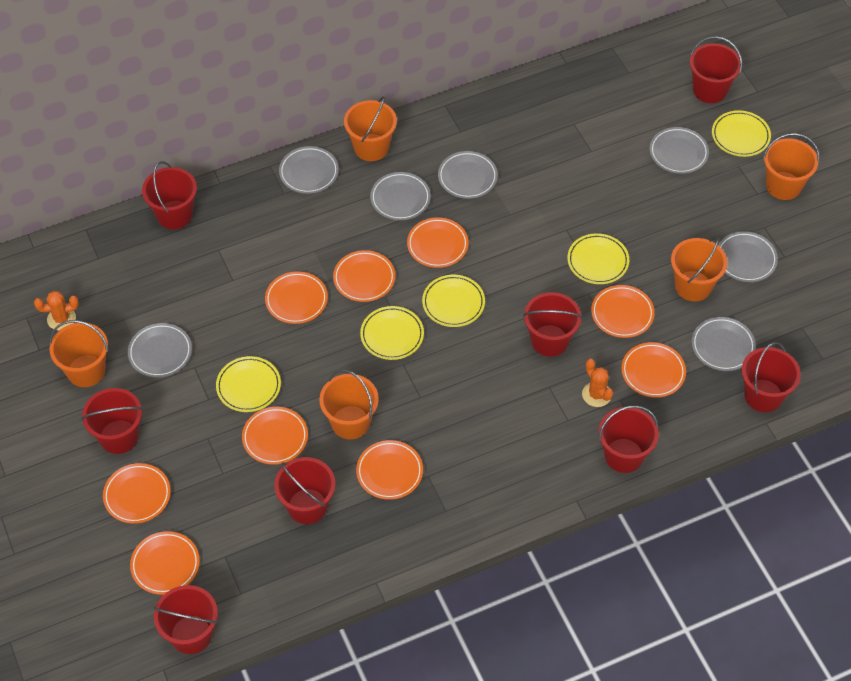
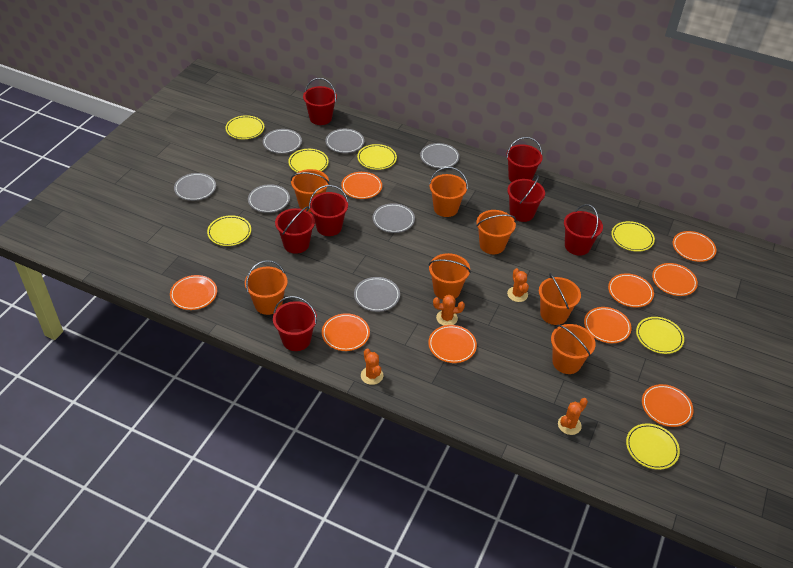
orange bucket: 5 -> 7
orange cactus: 2 -> 4
red bucket: 8 -> 7
yellow plate: 5 -> 7

